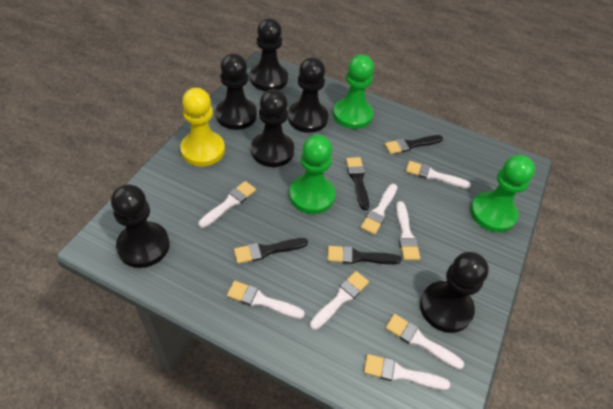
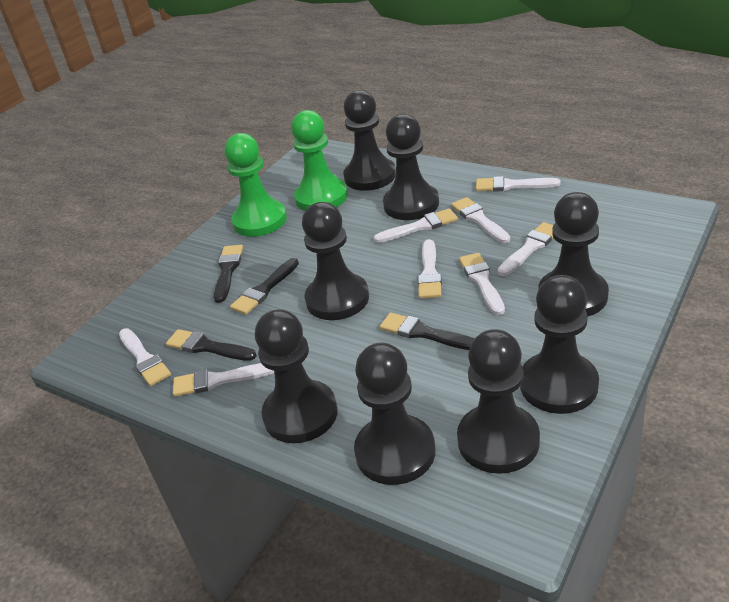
black pawn: 6 -> 8
green pawn: 3 -> 2
yellow pawn: 1 -> 0

